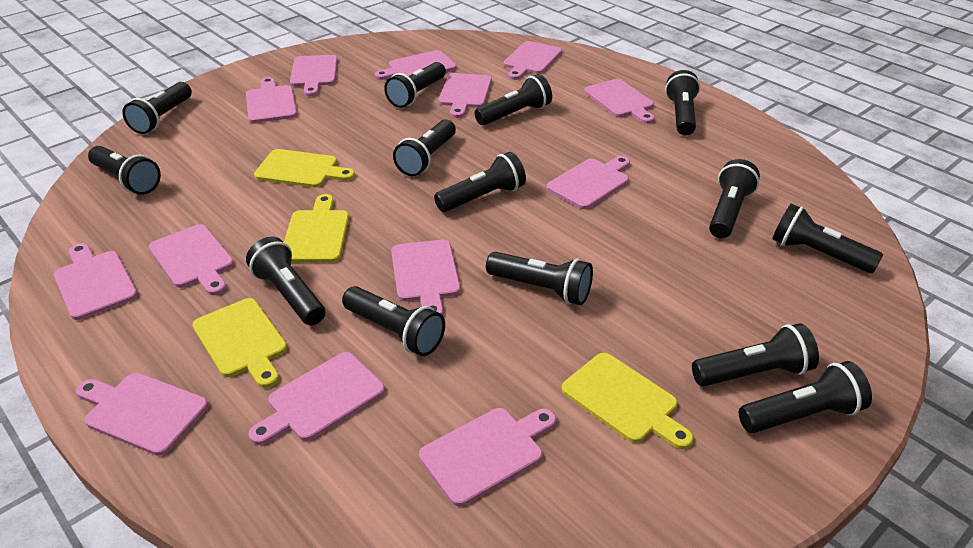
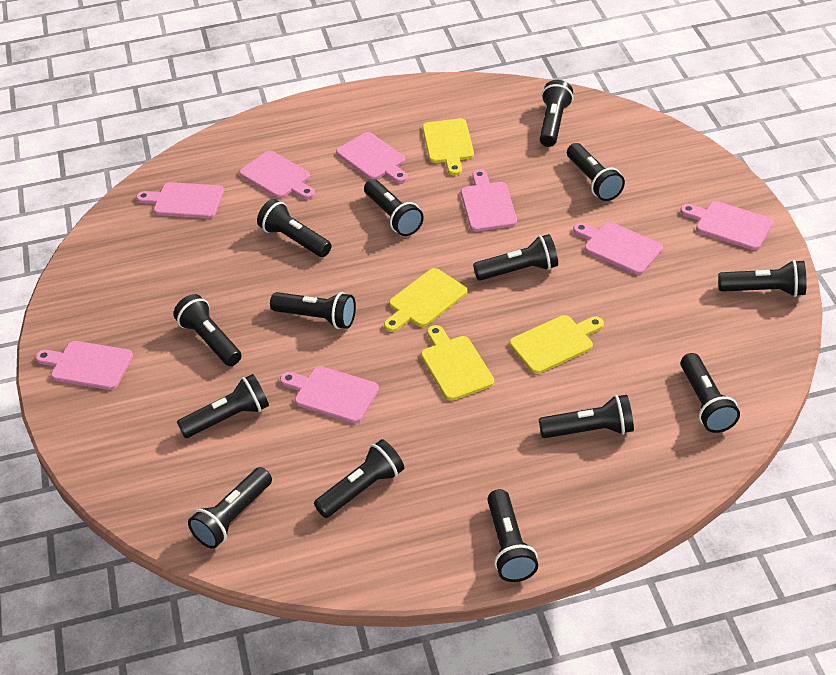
pink cutting board: 13 -> 8

